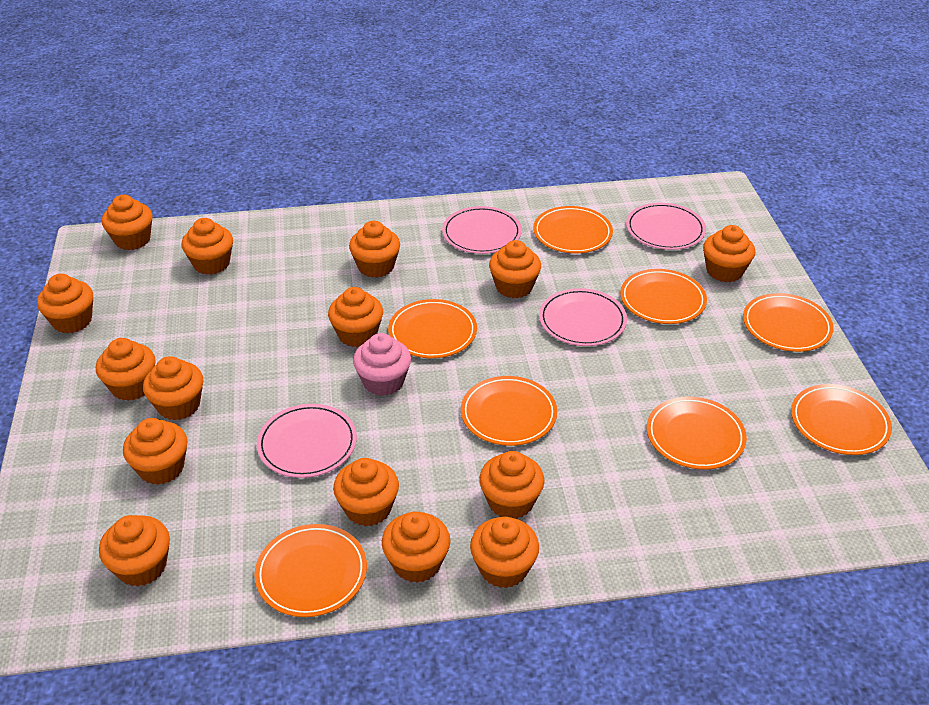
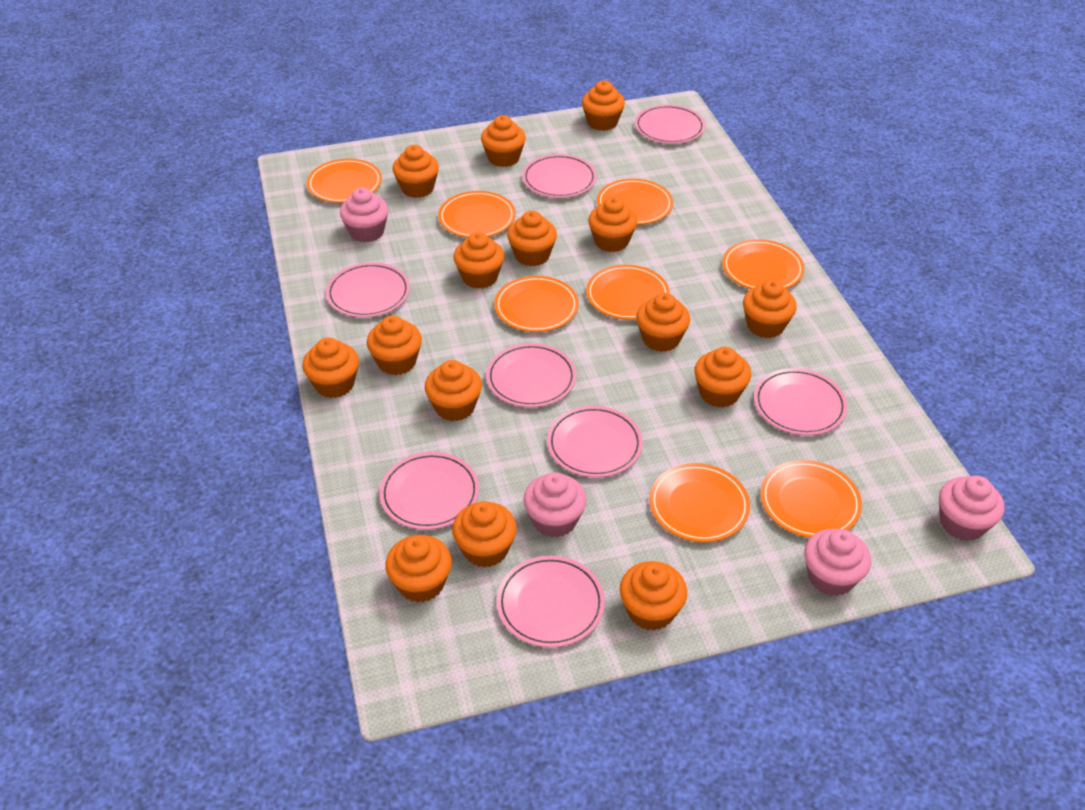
pink cupcake: 1 -> 4
pink plate: 4 -> 8

